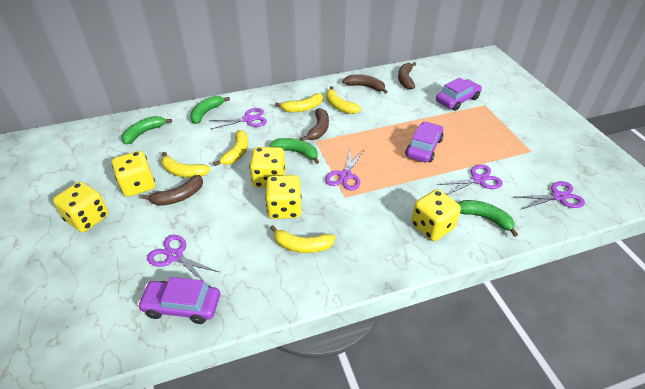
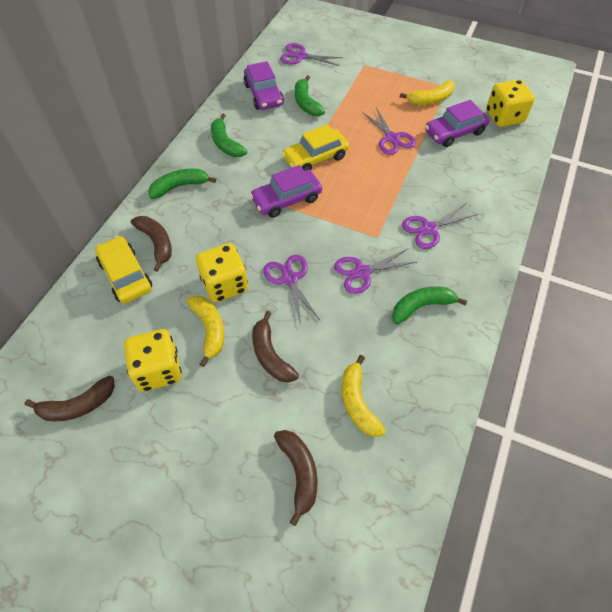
yellow banana: 5 -> 3
yellow car: 0 -> 2
yellow dice: 5 -> 3

